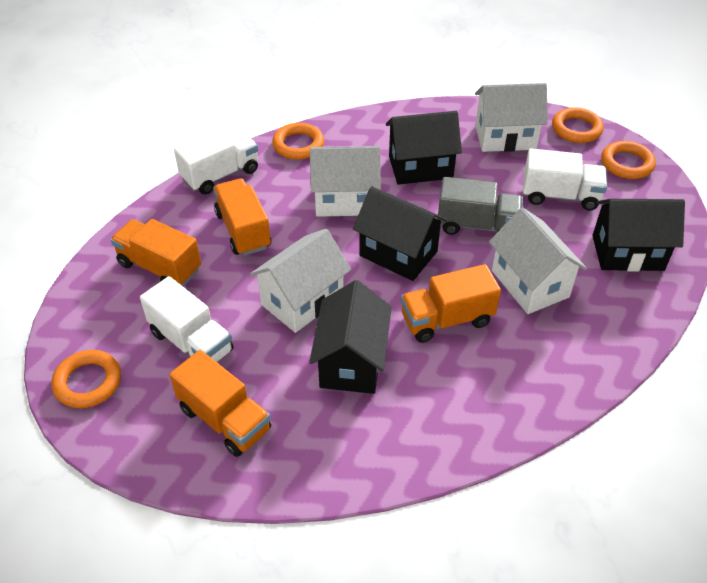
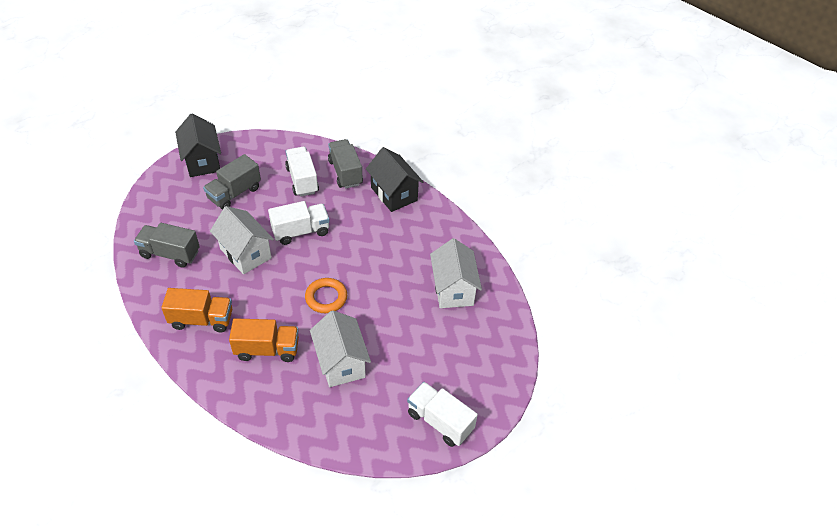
black house: 4 -> 2
grey truck: 1 -> 3
orange ring: 4 -> 1
orange truck: 4 -> 2
white house: 4 -> 3

